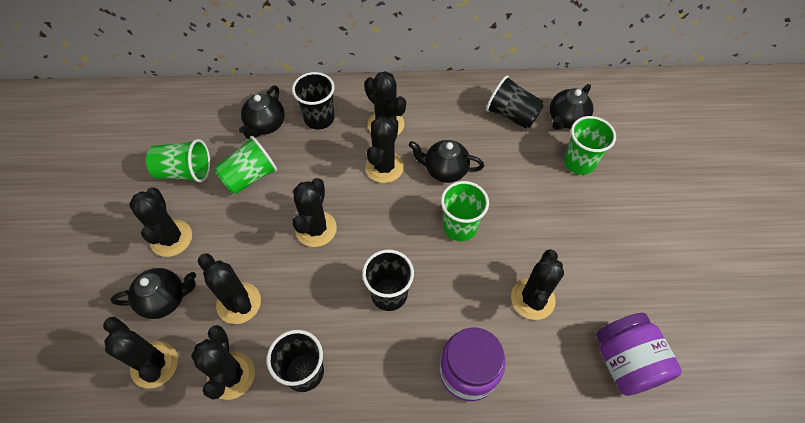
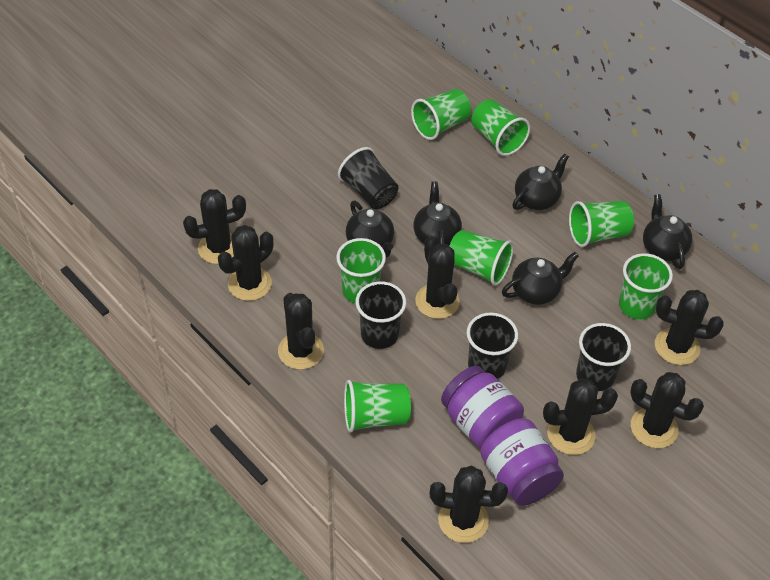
black teapot: 4 -> 5
green cup: 4 -> 7

